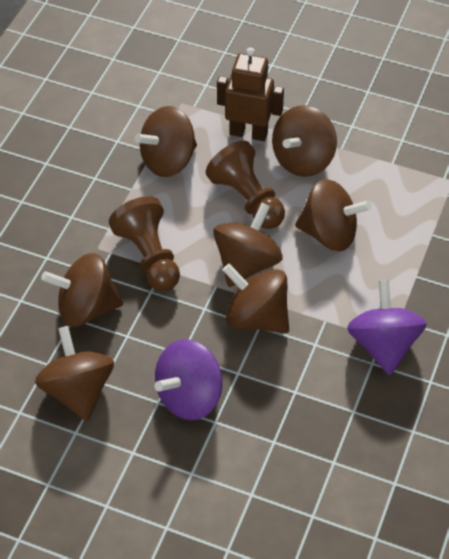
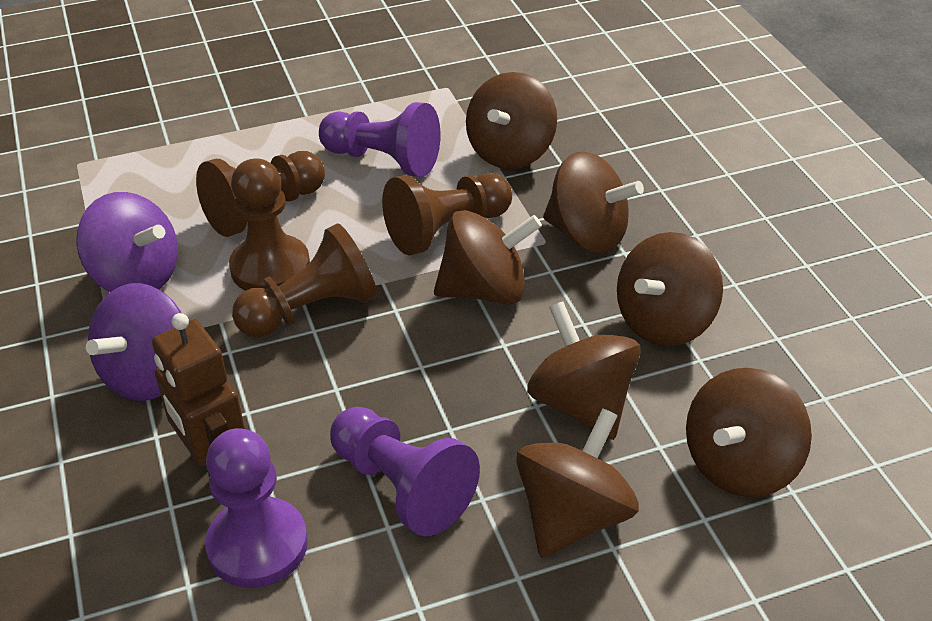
brown pawn: 2 -> 4
purple pawn: 0 -> 3

